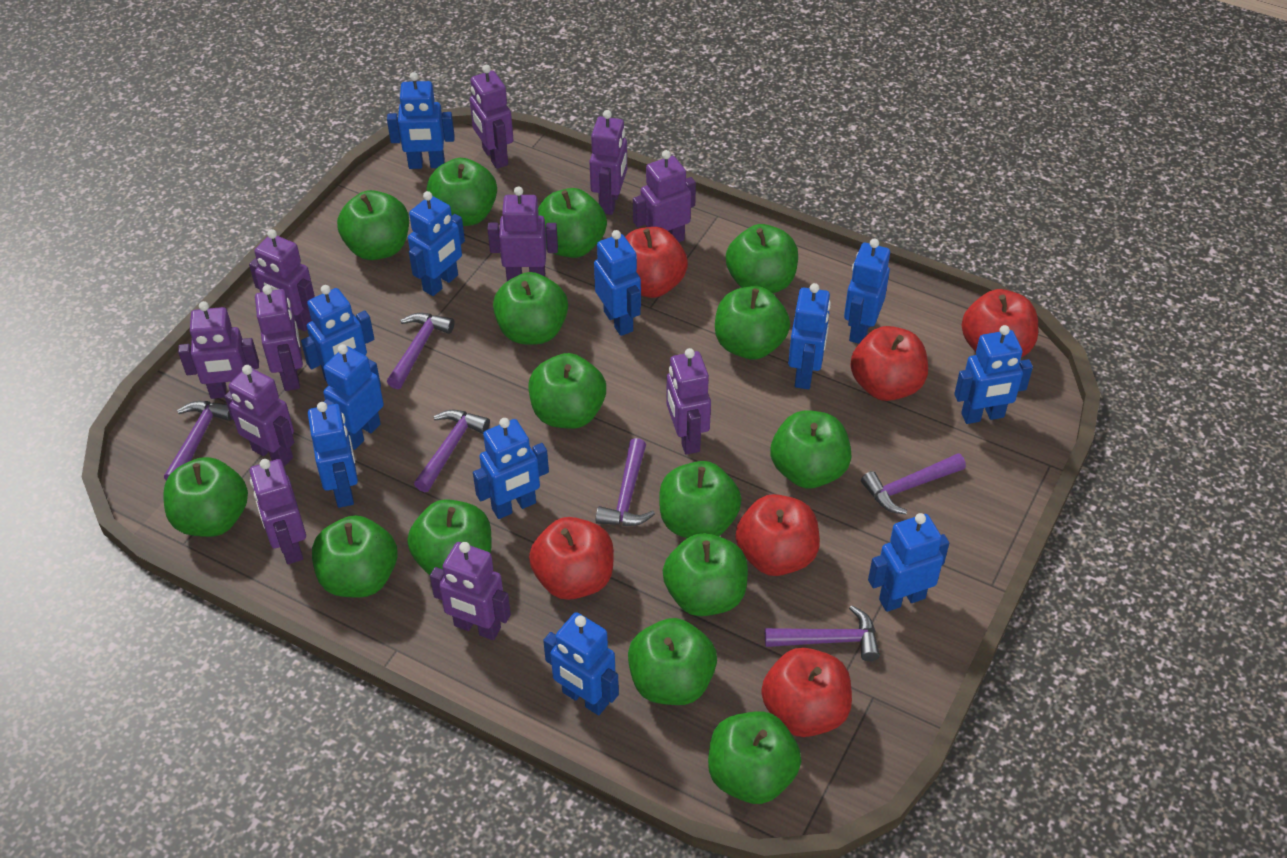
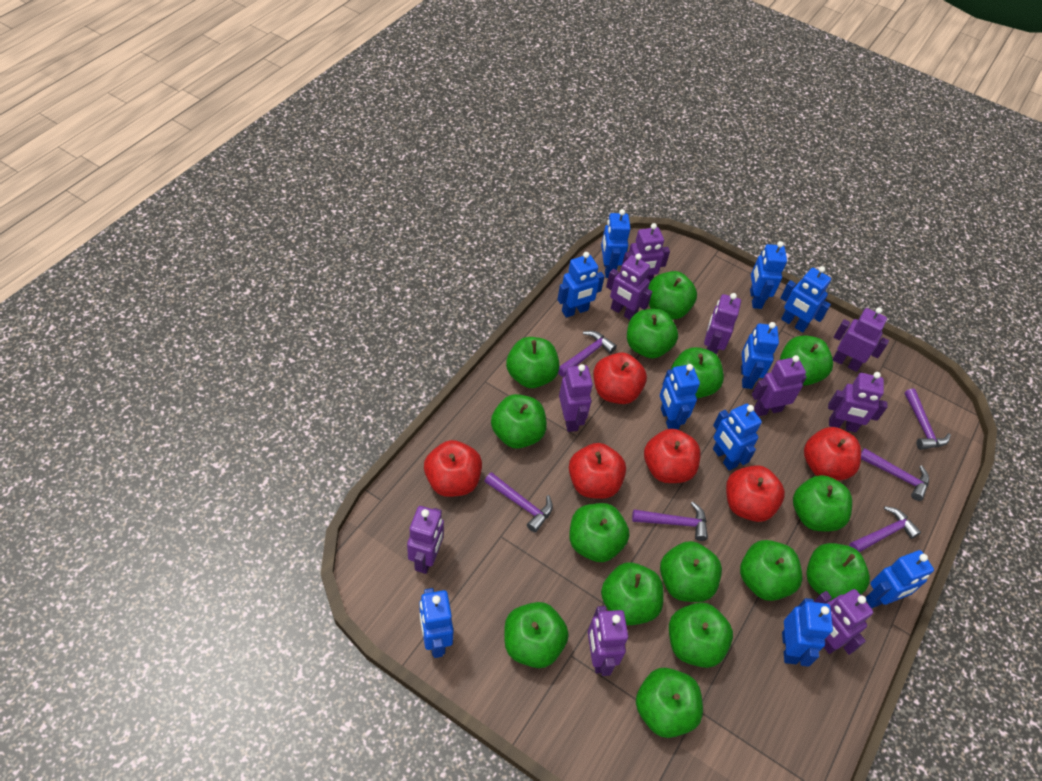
blue robot: 12 -> 10
purple robot: 11 -> 10

